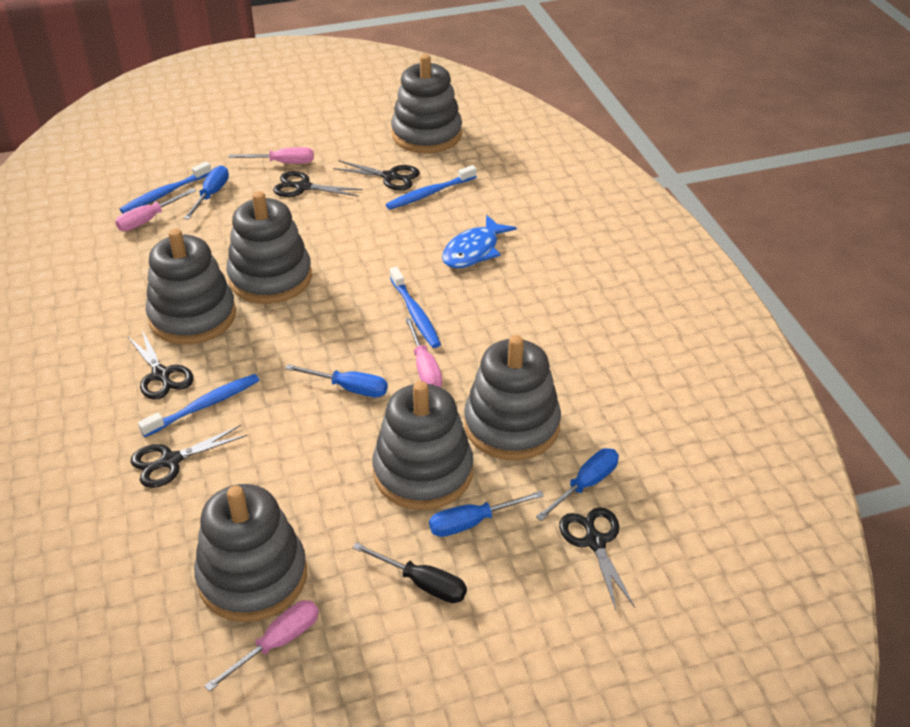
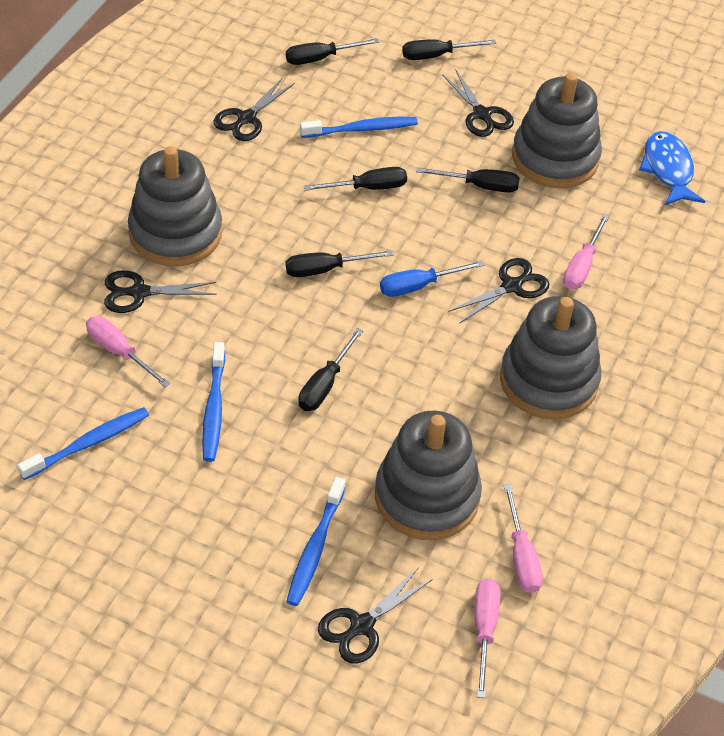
black screwdriver: 1 -> 6
blue screwdriver: 4 -> 1
grey stacking toy: 6 -> 4

